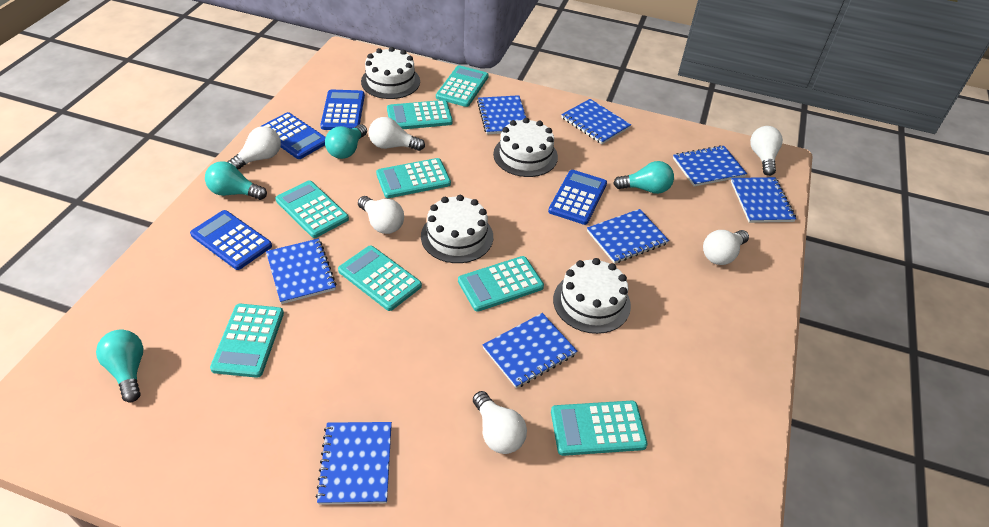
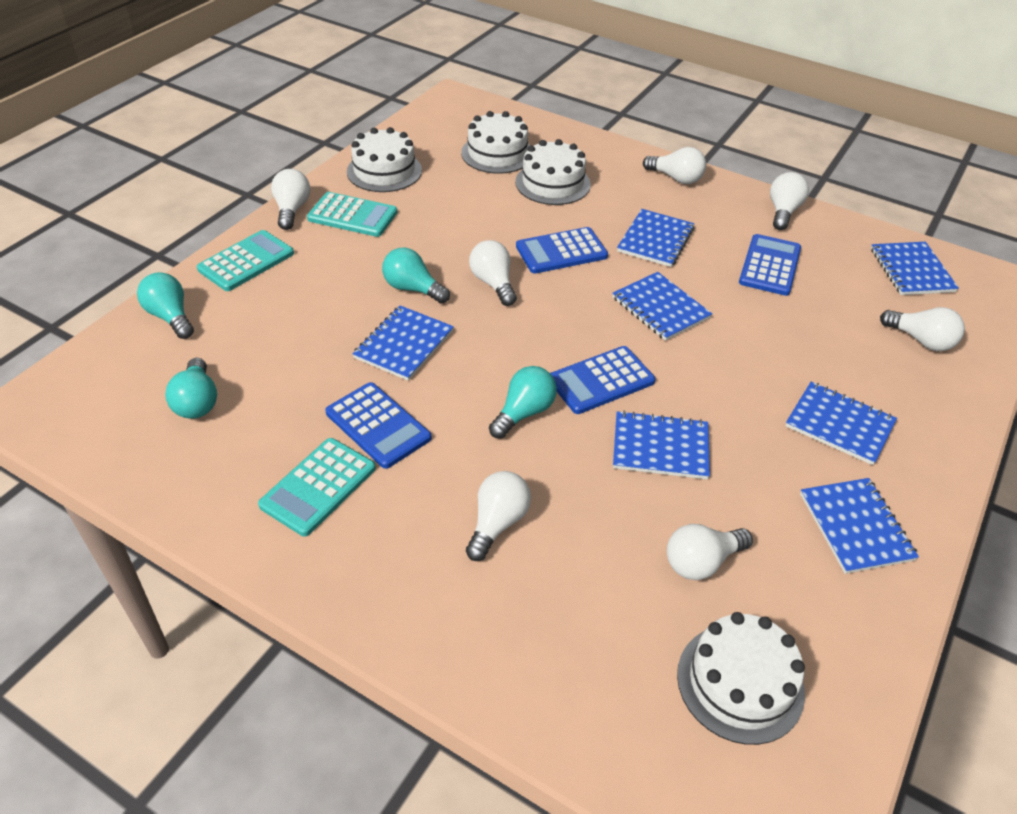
blue notebook: 8 -> 7
turquoise calculator: 8 -> 3
white light bulb: 6 -> 7

